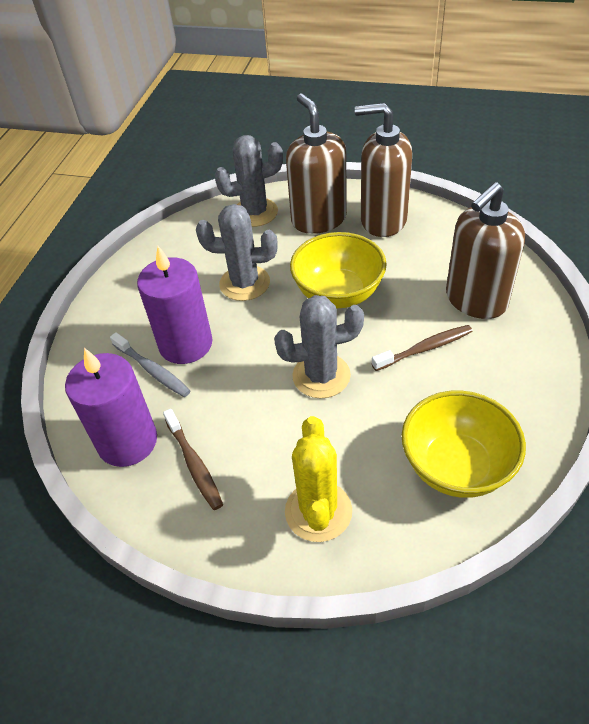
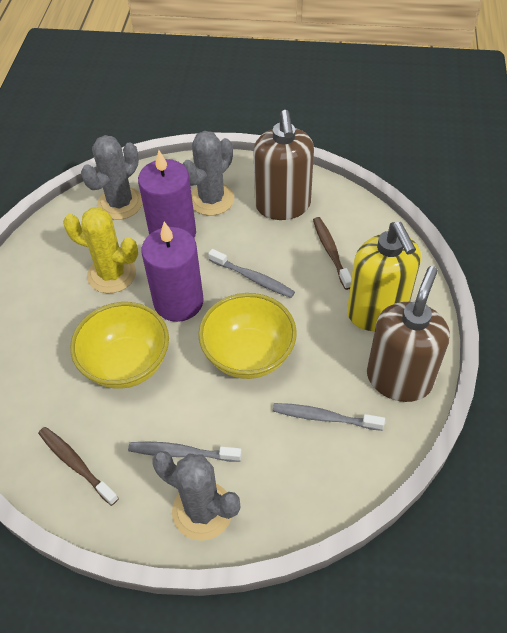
brown soap dispenser: 3 -> 2
grey toothbrush: 1 -> 3
yellow soap dispenser: 0 -> 1

